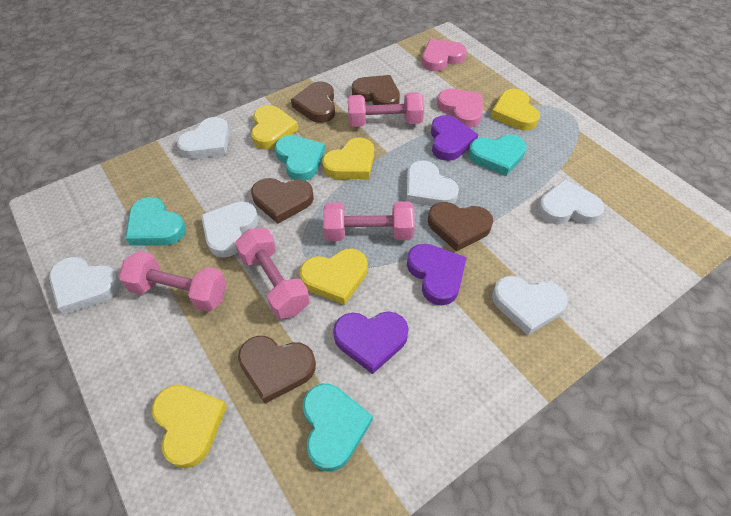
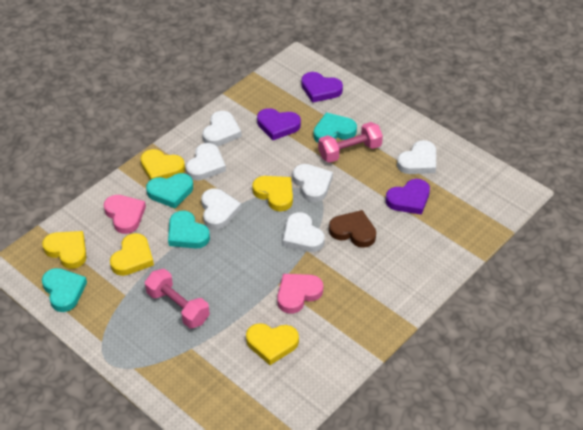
brown heart: 5 -> 1
pink dumbbell: 4 -> 2

